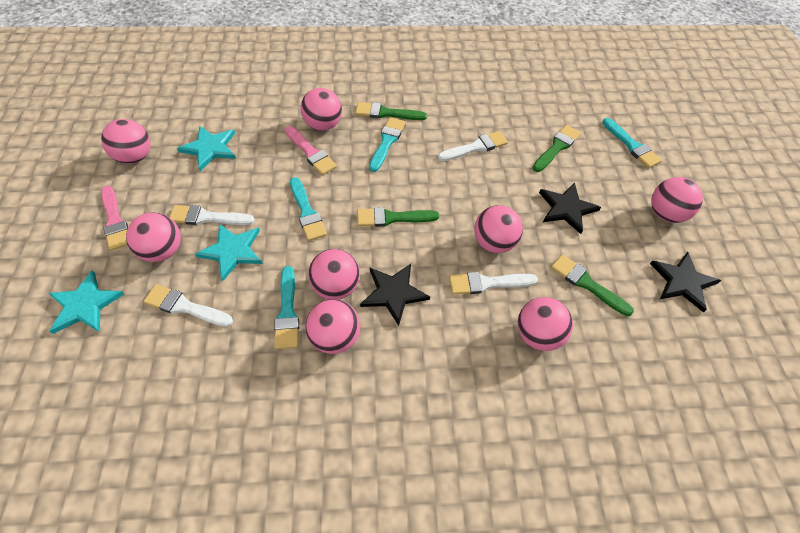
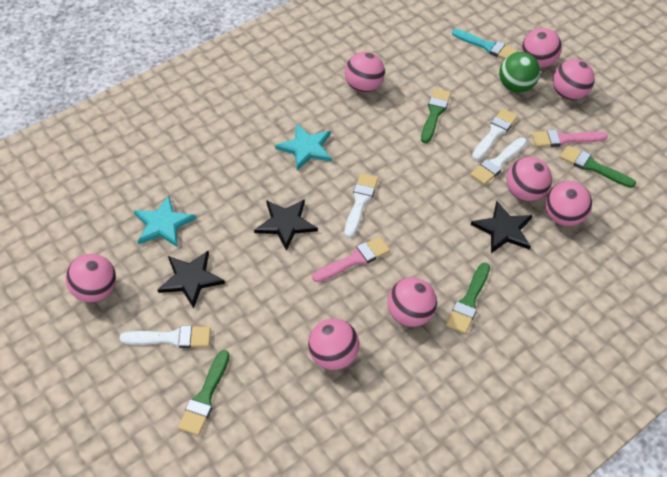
green ball: 0 -> 1
turquoise brush: 4 -> 1
turquoise star: 3 -> 2

